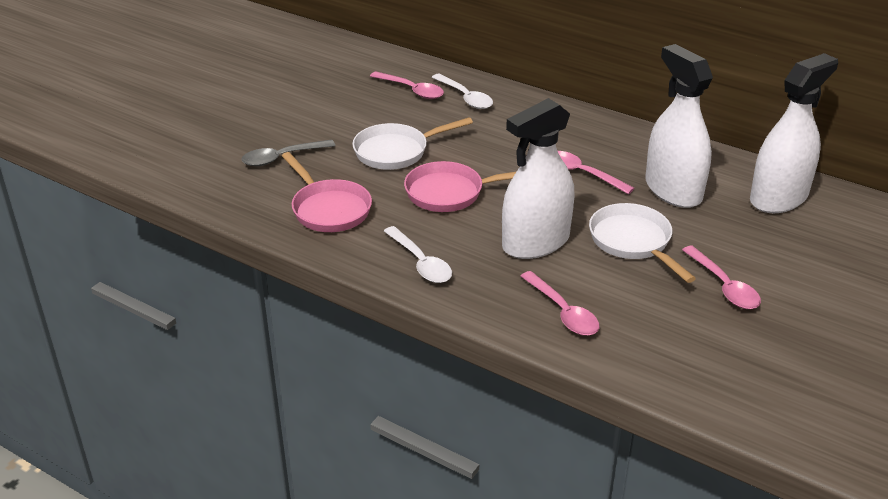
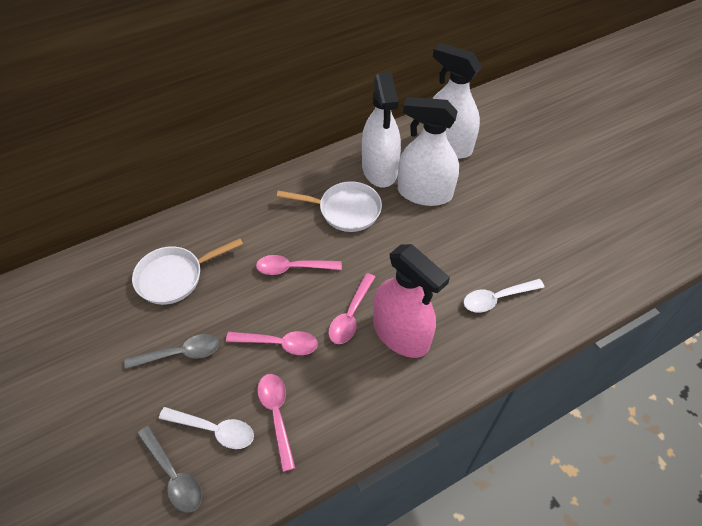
grey spoon: 1 -> 2
pink pan: 2 -> 0
pink spray bottle: 0 -> 1

